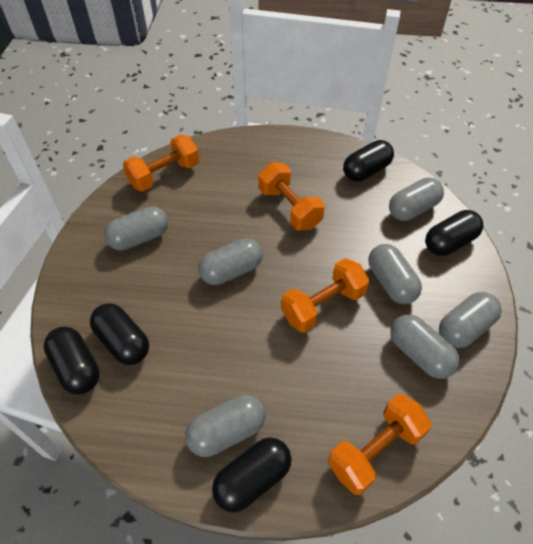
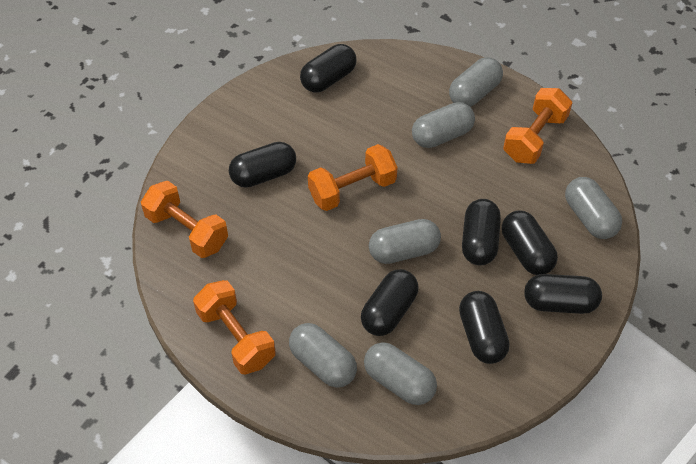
black capsule: 5 -> 7
grey capsule: 7 -> 6

